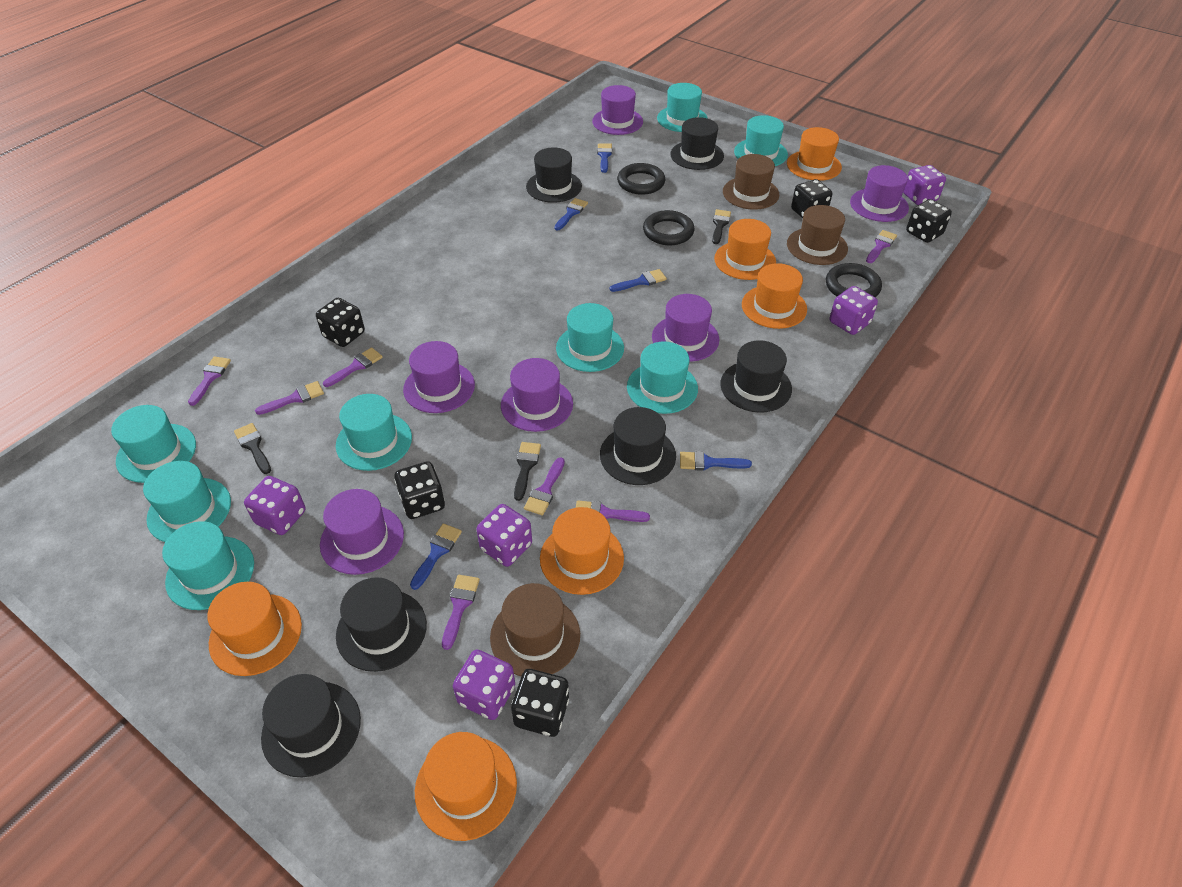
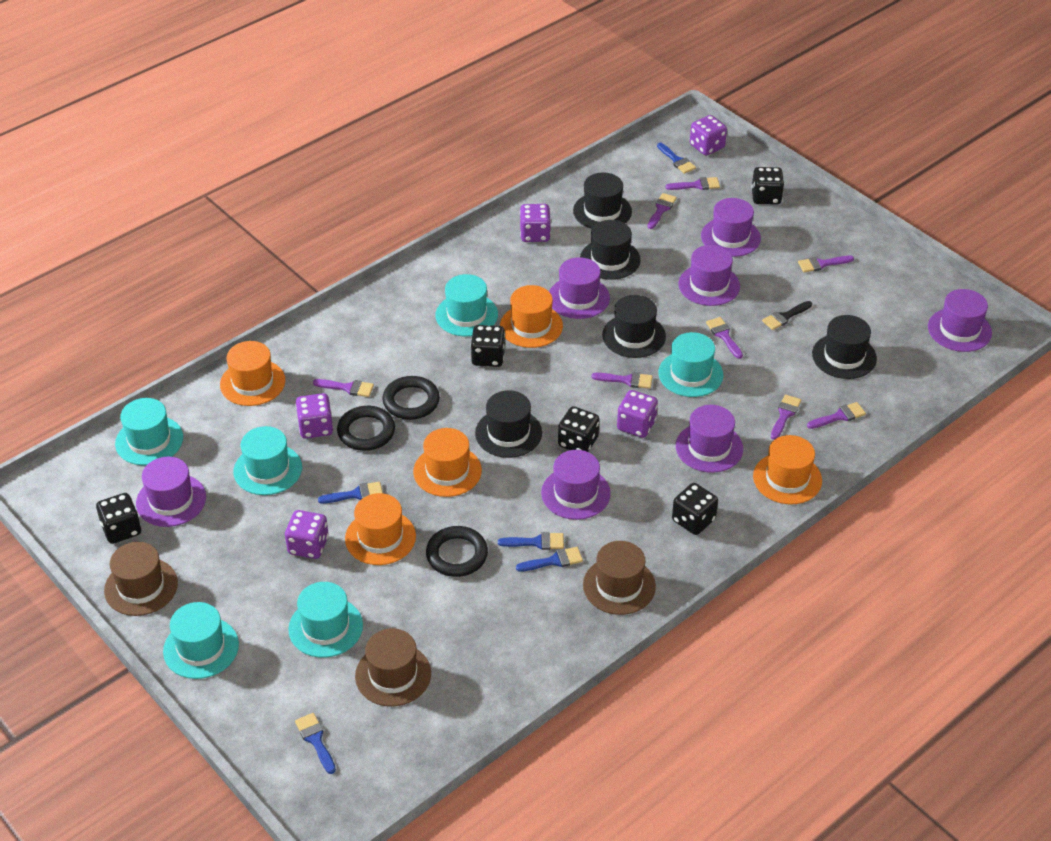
black brush: 3 -> 1
black hat: 6 -> 5
orange hat: 6 -> 5
purple brush: 7 -> 8
purple hat: 6 -> 7
turquoise hat: 8 -> 6

